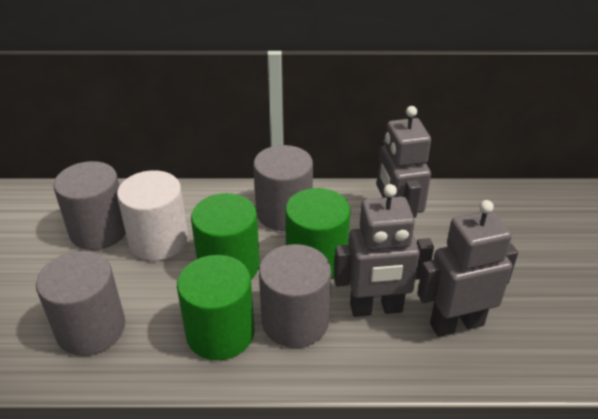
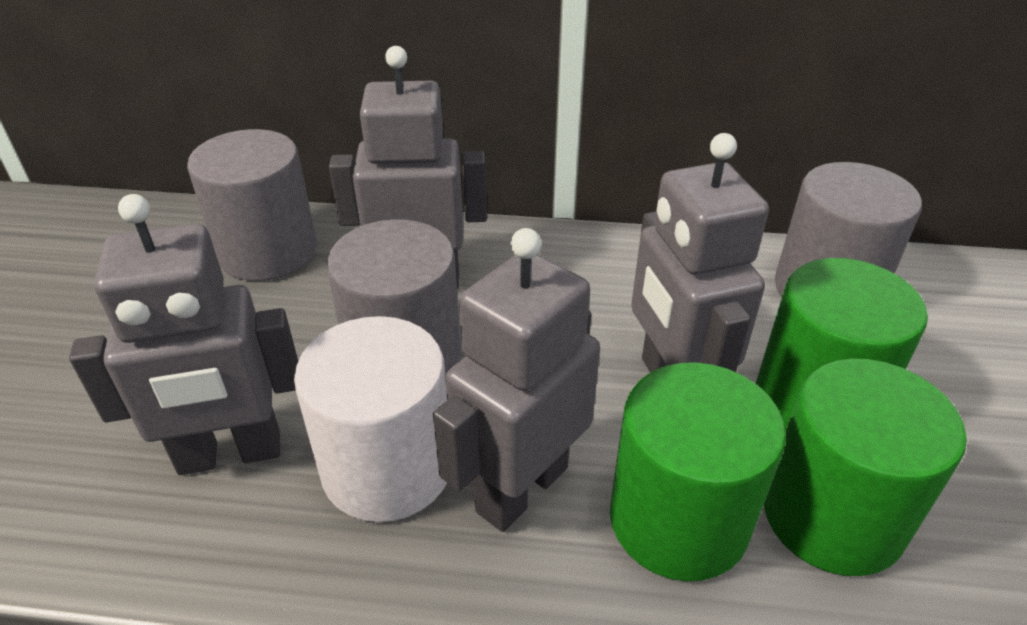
grey cylinder: 4 -> 3
grey robot: 3 -> 4

